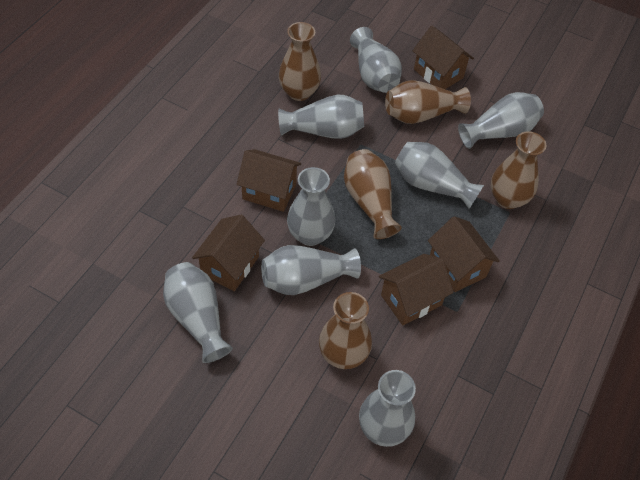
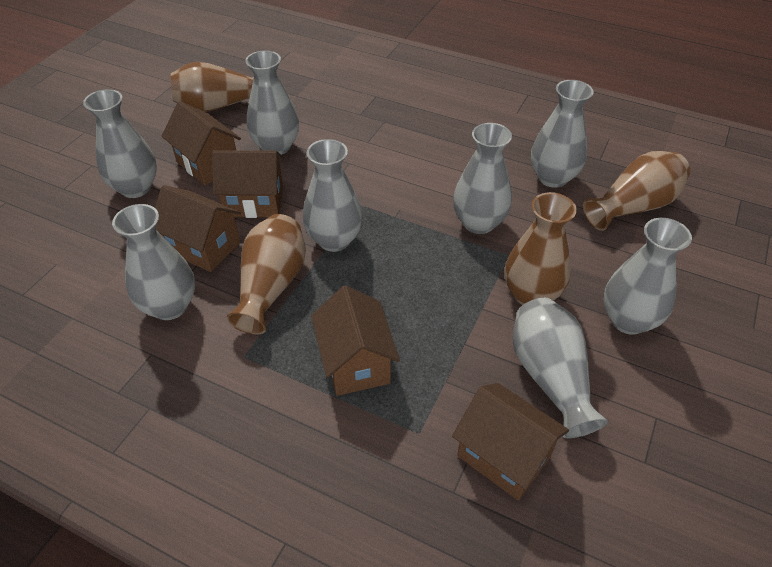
brown vase: 5 -> 4

